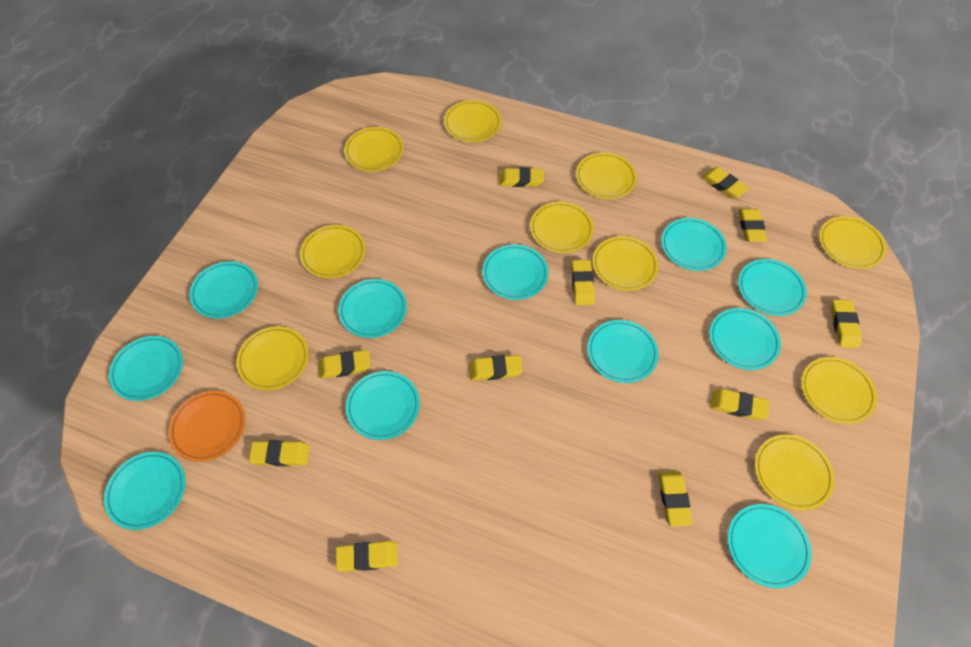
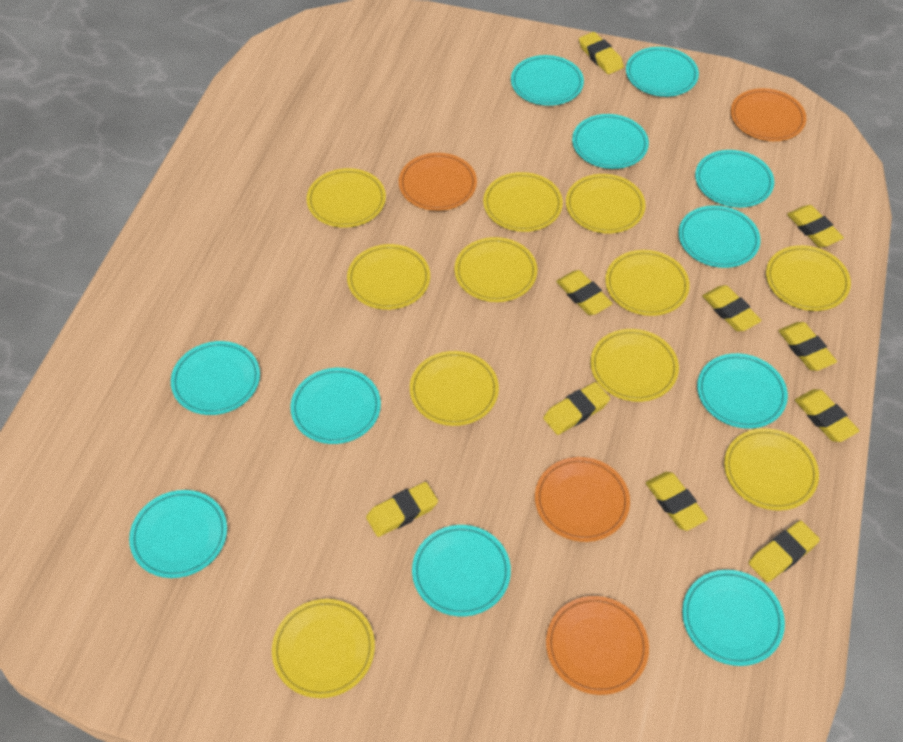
orange plate: 1 -> 4
yellow eraser: 11 -> 10
yellow plate: 10 -> 11

